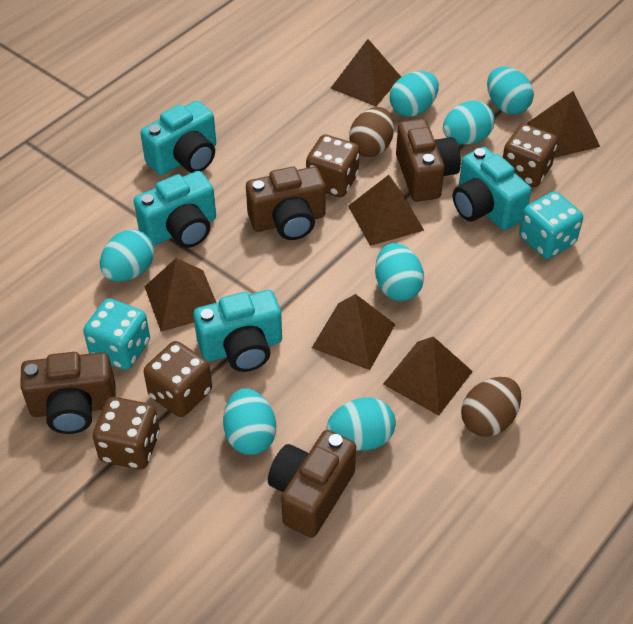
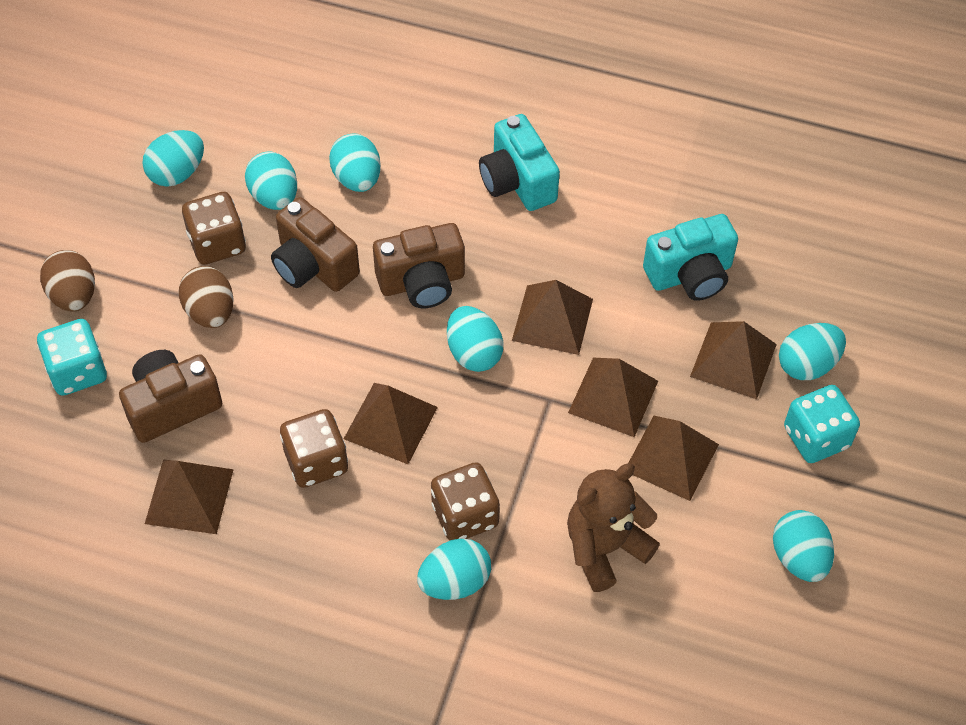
brown camera: 4 -> 3
brown dice: 4 -> 3
brown teddy bear: 0 -> 1
turquoise camera: 4 -> 2

